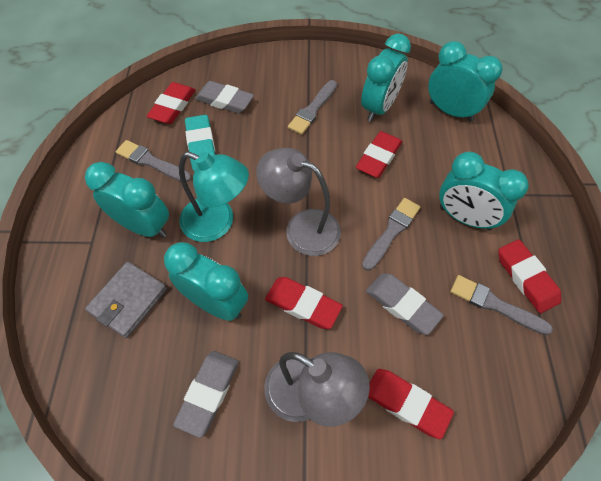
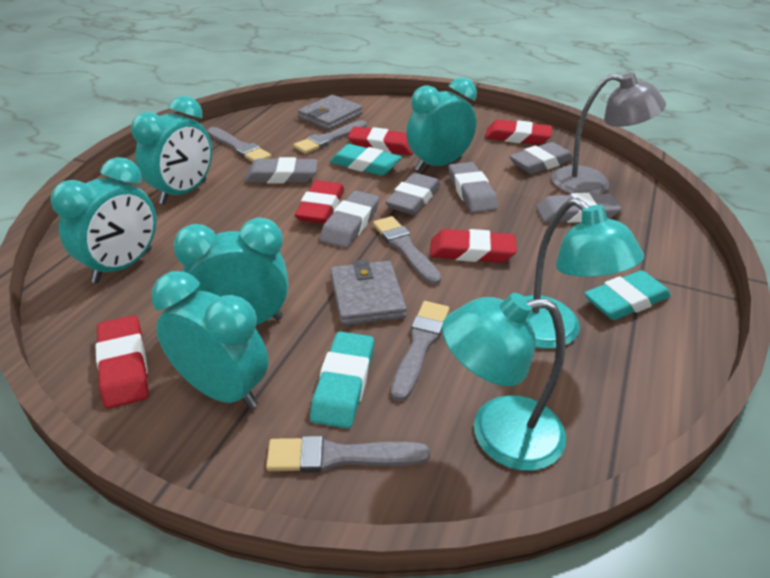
grey brush: 4 -> 5
grey eraser: 3 -> 6
grey lamp: 2 -> 1
grey wallet: 1 -> 2
turquoise eraser: 1 -> 3
turquoise lamp: 1 -> 2

